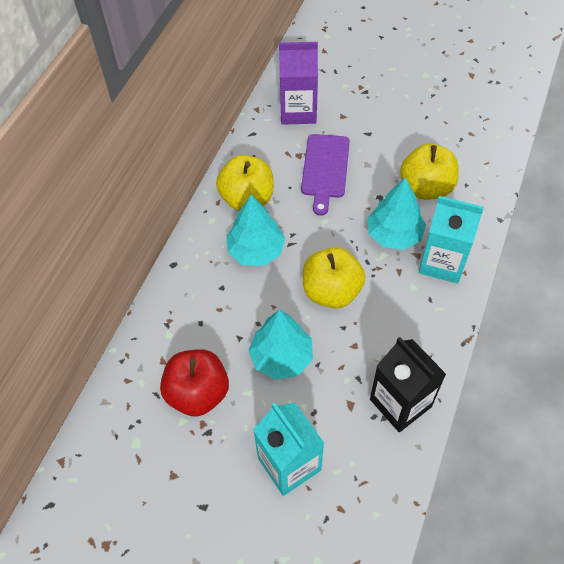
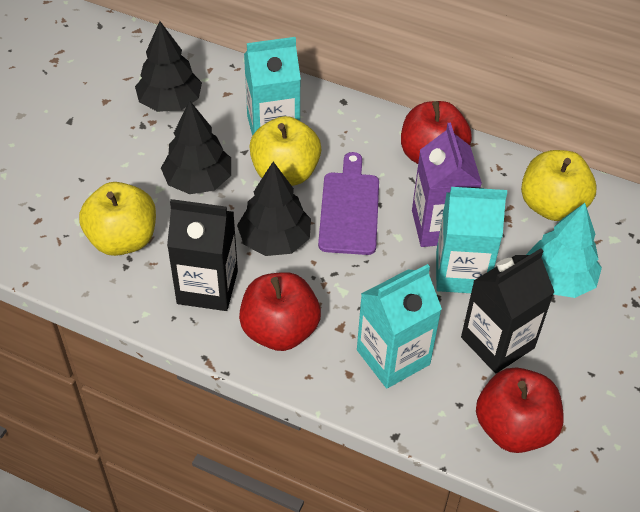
black carton: 1 -> 2
black tree: 0 -> 3
red apple: 1 -> 3
turquoise carton: 2 -> 3
turquoise tree: 3 -> 1

